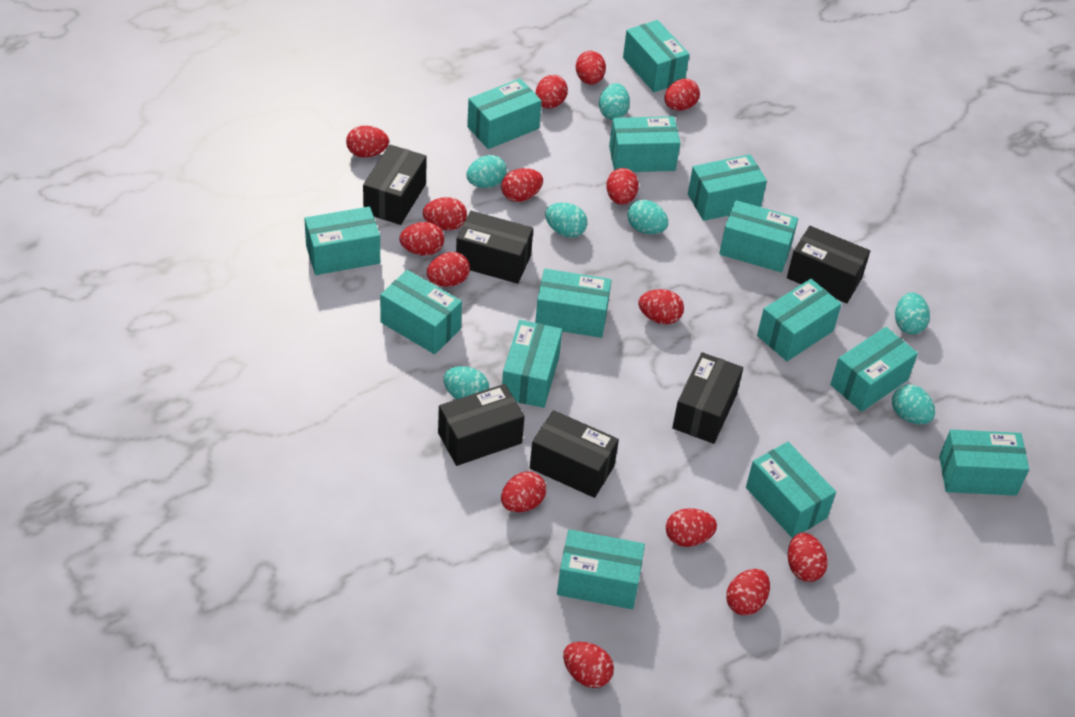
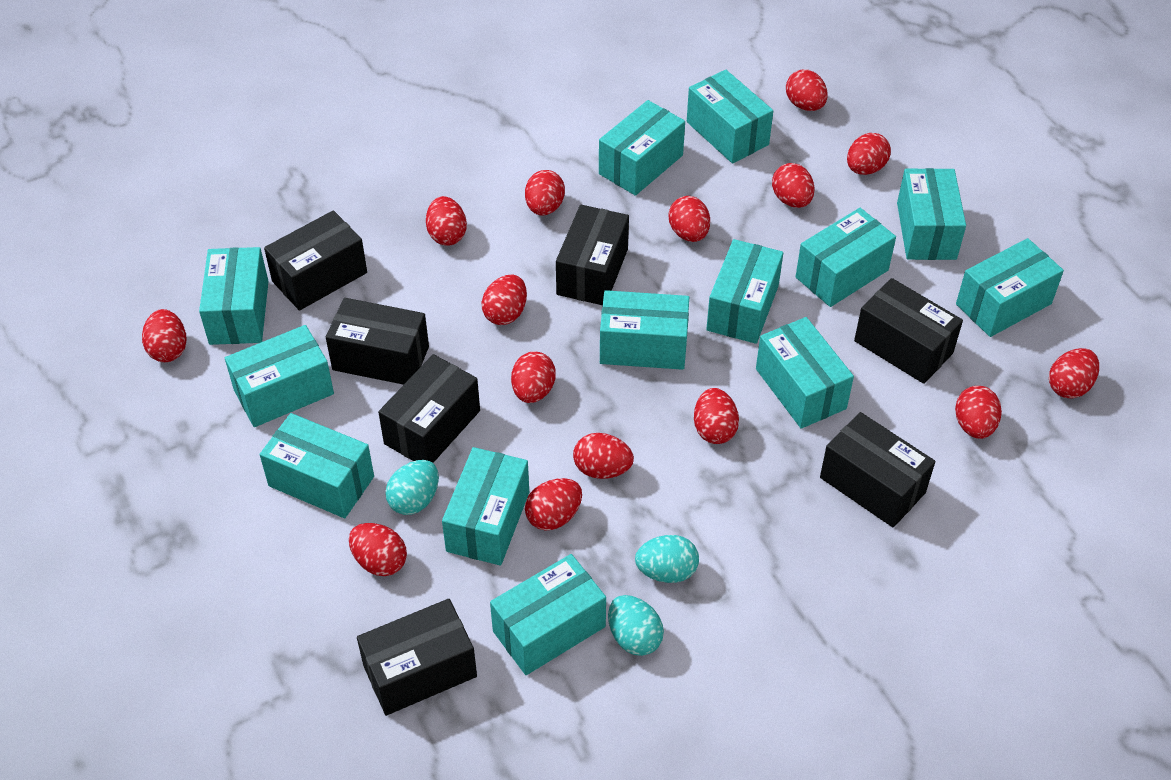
black box: 6 -> 7
turquoise box: 14 -> 13
turquoise egg: 7 -> 3

